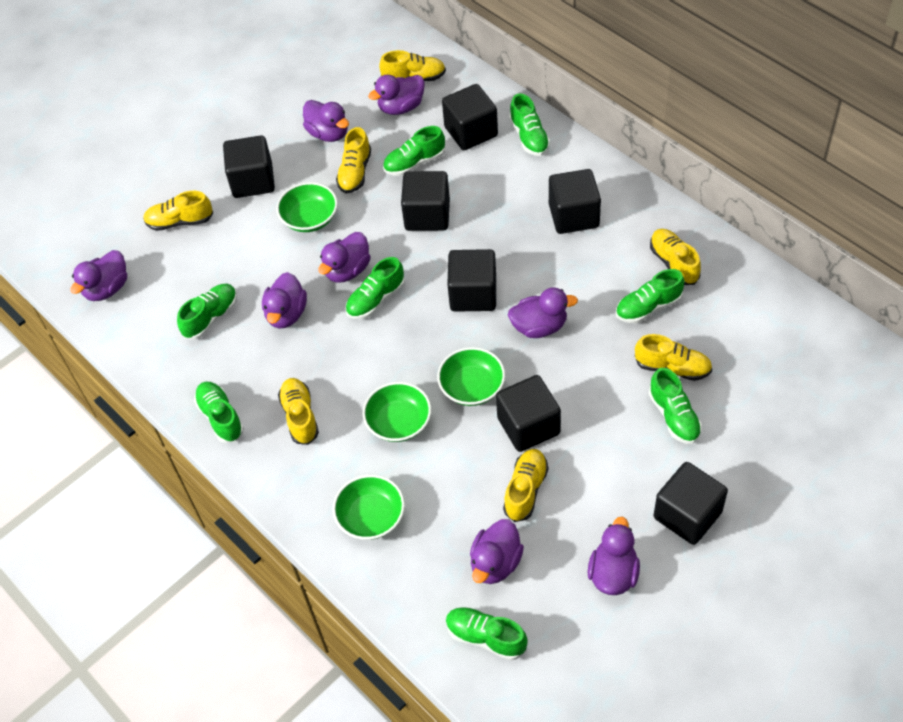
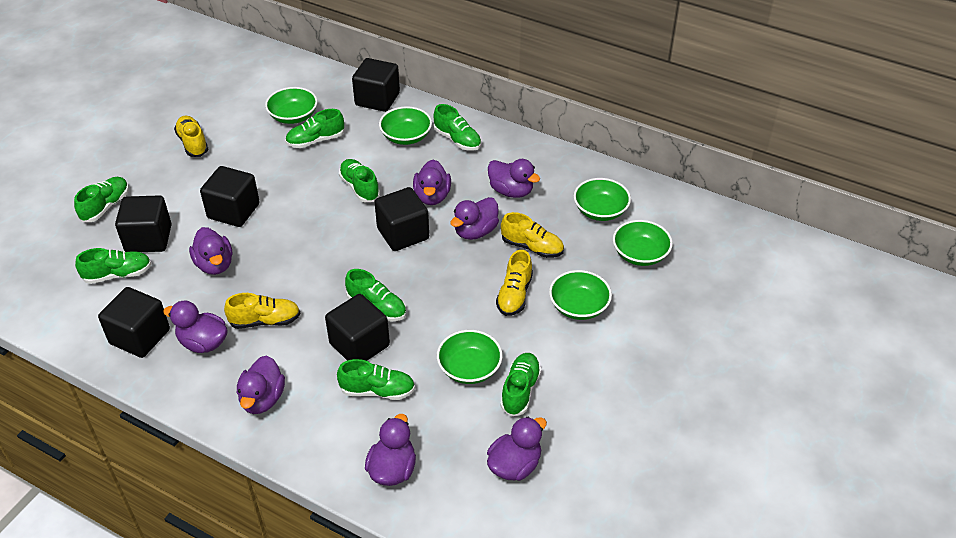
black cube: 7 -> 6
green bowl: 4 -> 6
yellow shoe: 7 -> 4

